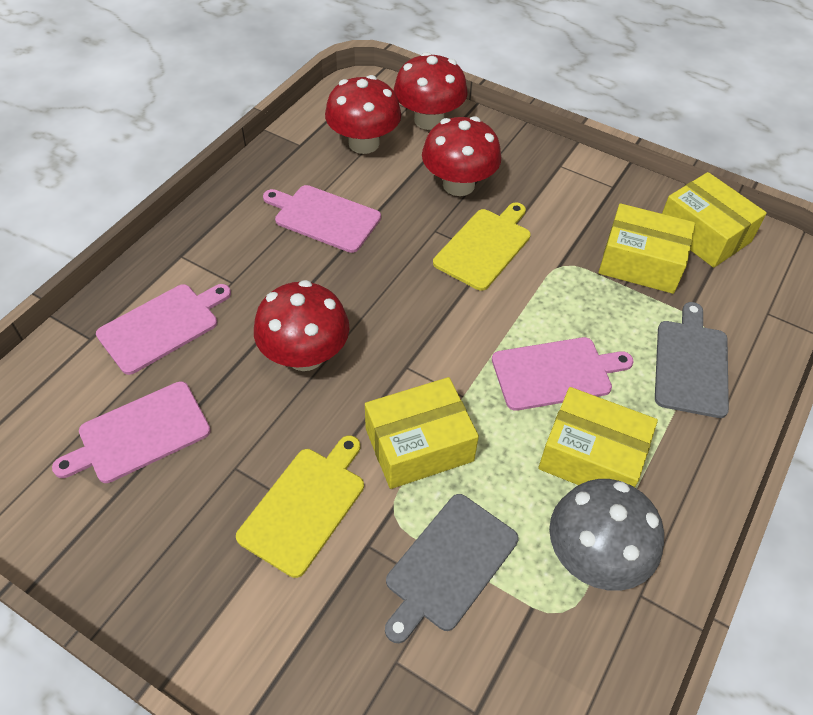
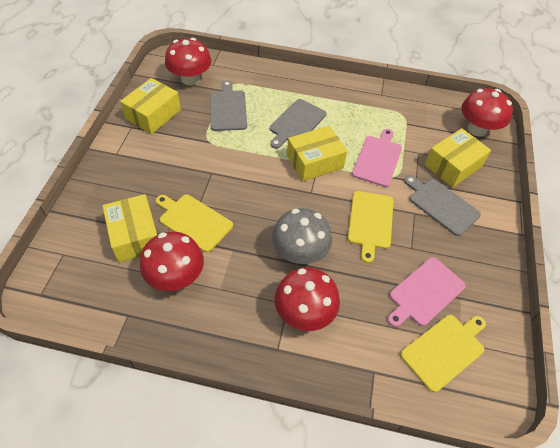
grey cutting board: 2 -> 3
pink cutting board: 4 -> 2
yellow cutting board: 2 -> 3

